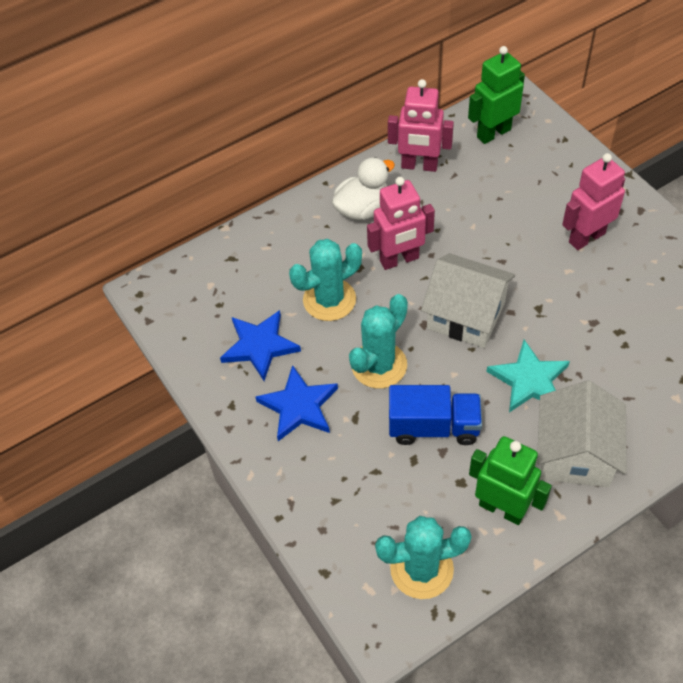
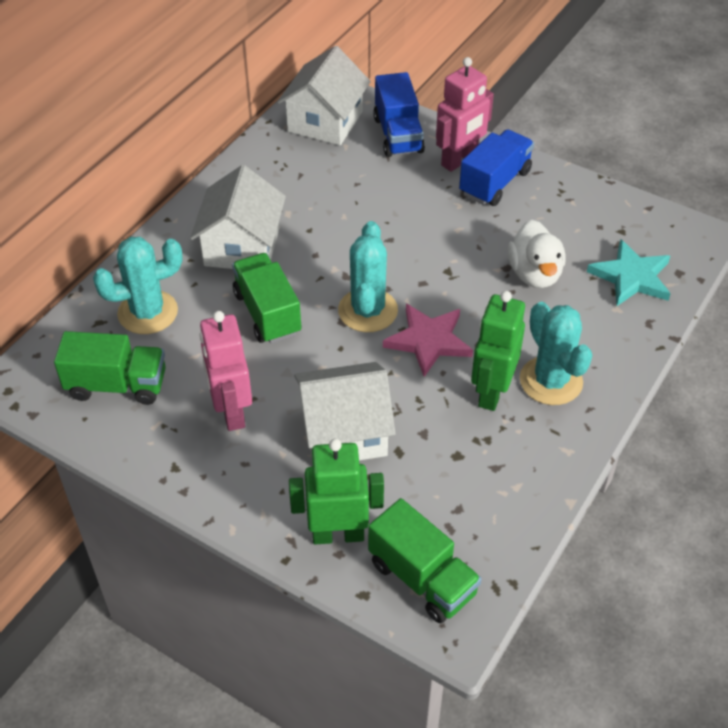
blue star: 2 -> 0
blue truck: 1 -> 2
green truck: 0 -> 3
pink robot: 3 -> 2
pink star: 0 -> 1
white house: 2 -> 3

